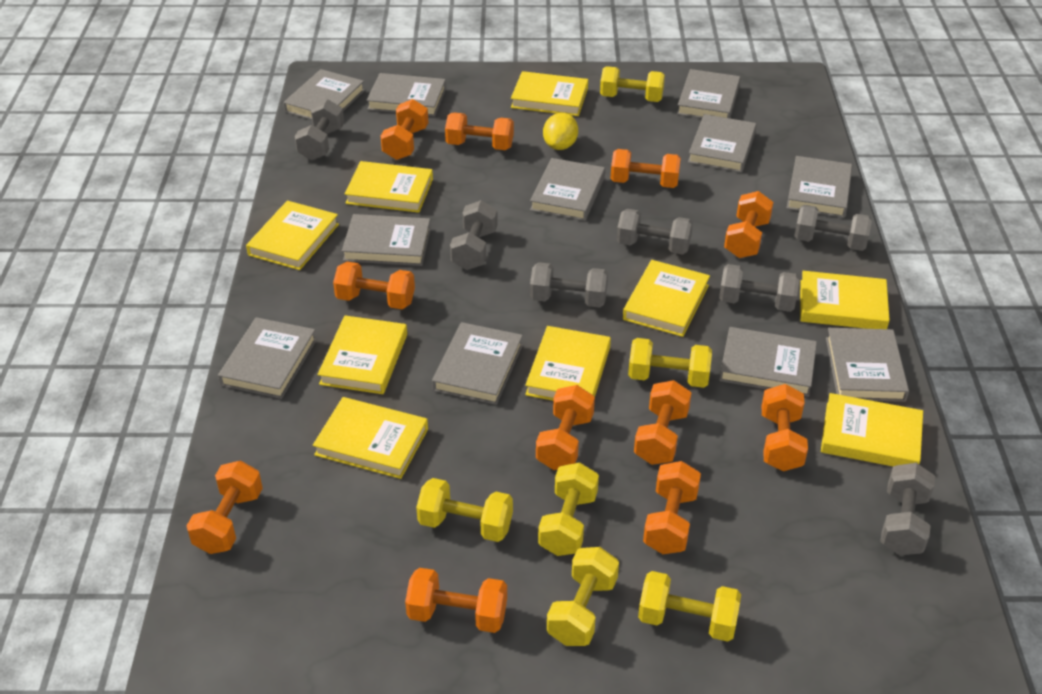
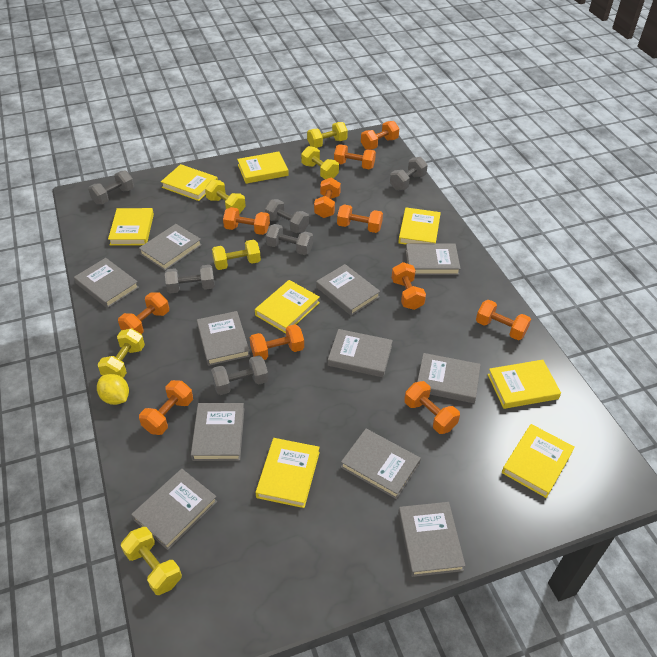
grey dumbbell: 7 -> 6
yellow book: 9 -> 8

